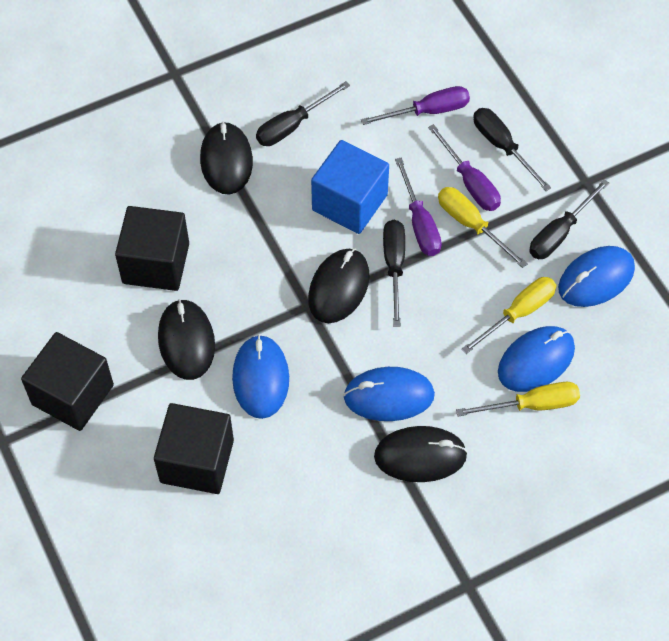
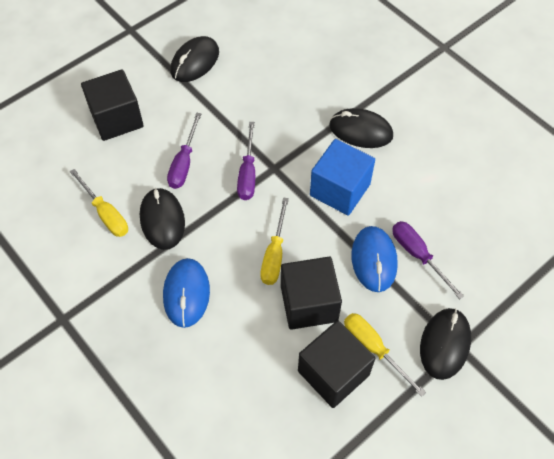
black screwdriver: 4 -> 0
blue mouse: 4 -> 2

